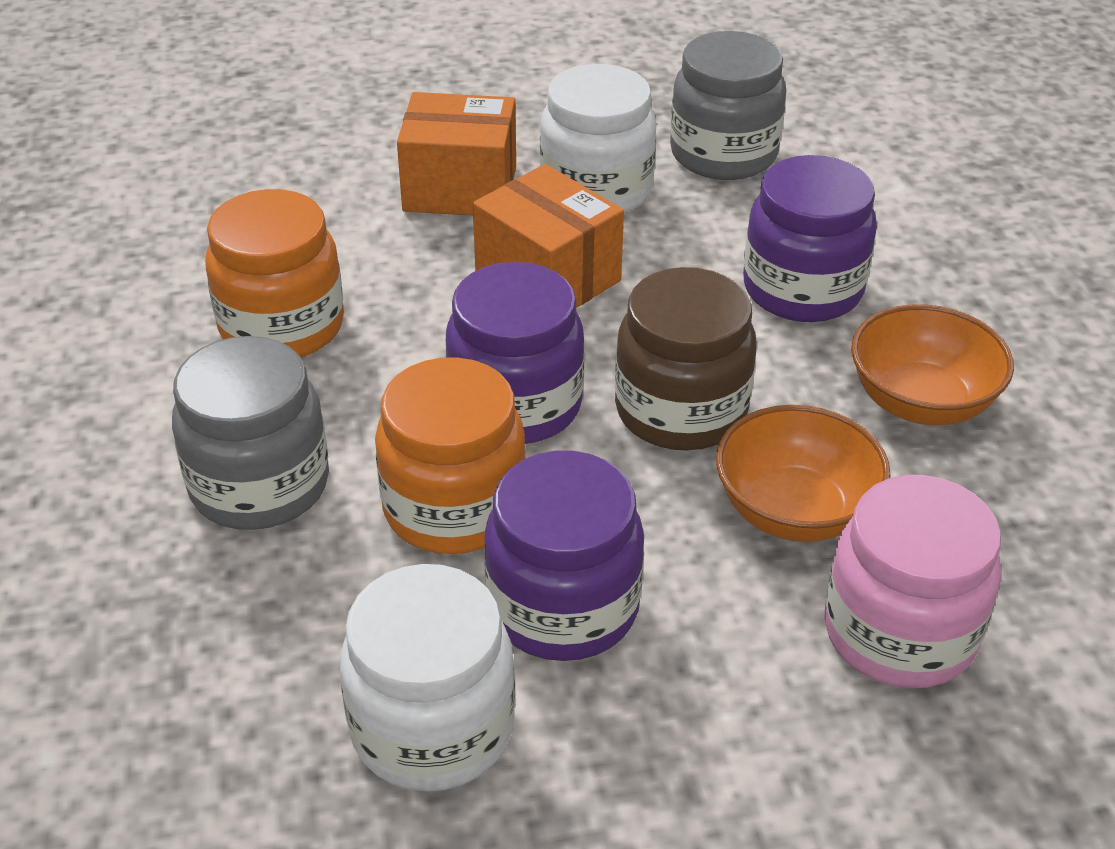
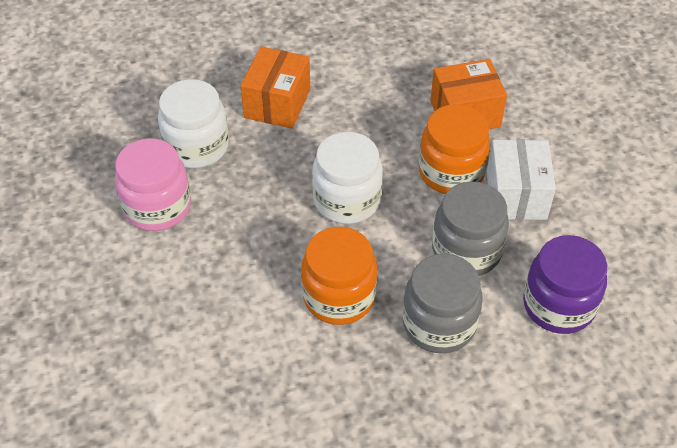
brown jar: 1 -> 0
orange bowl: 2 -> 0
purple jar: 3 -> 1
white box: 0 -> 1

